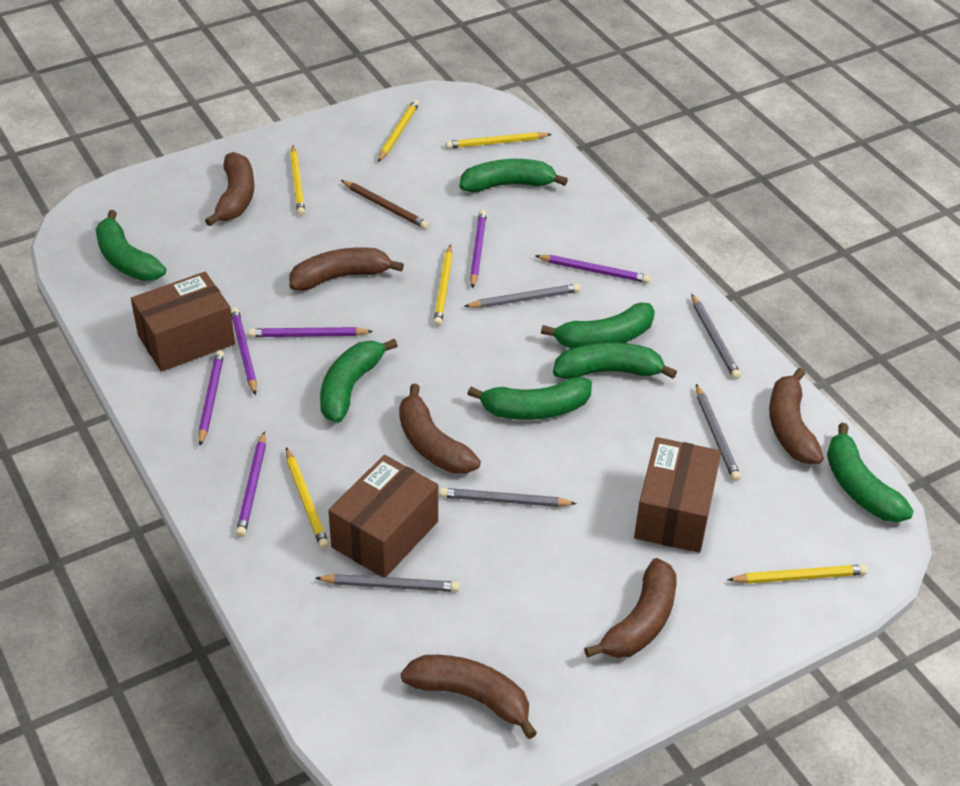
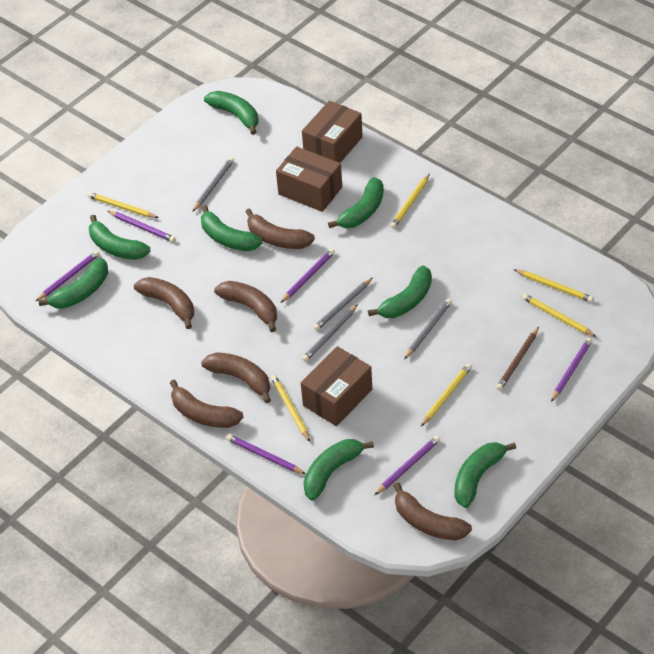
green banana: 7 -> 8
grey pencil: 5 -> 4

